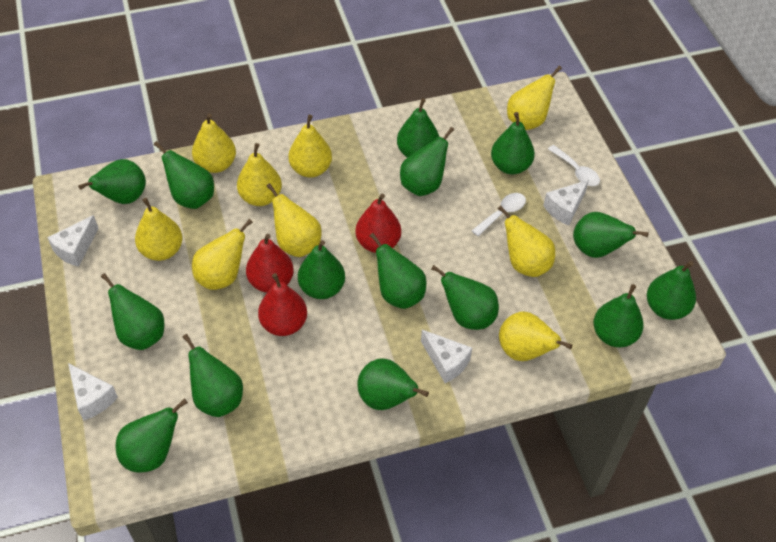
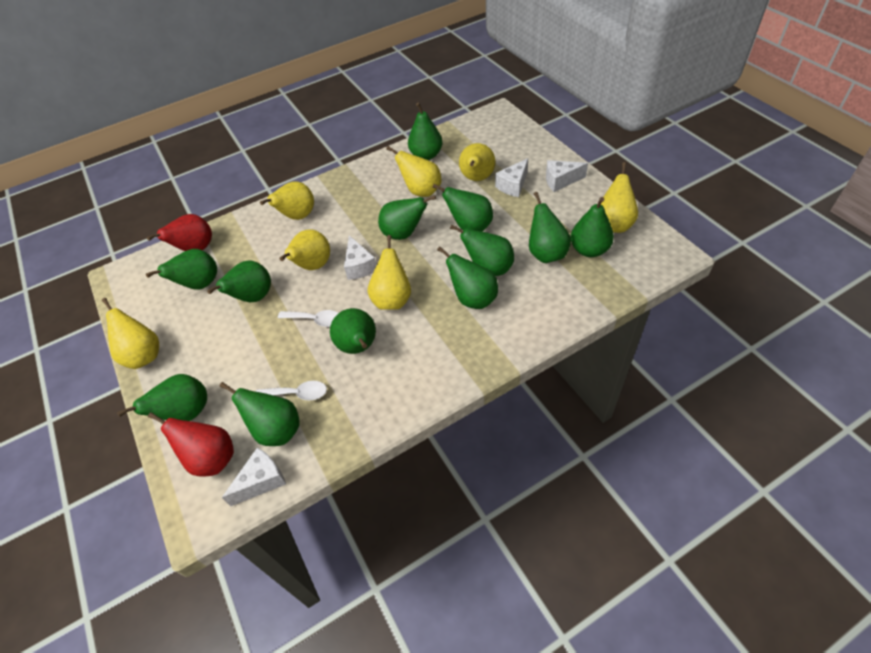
green pear: 15 -> 12
red pear: 3 -> 2
yellow pear: 9 -> 7

